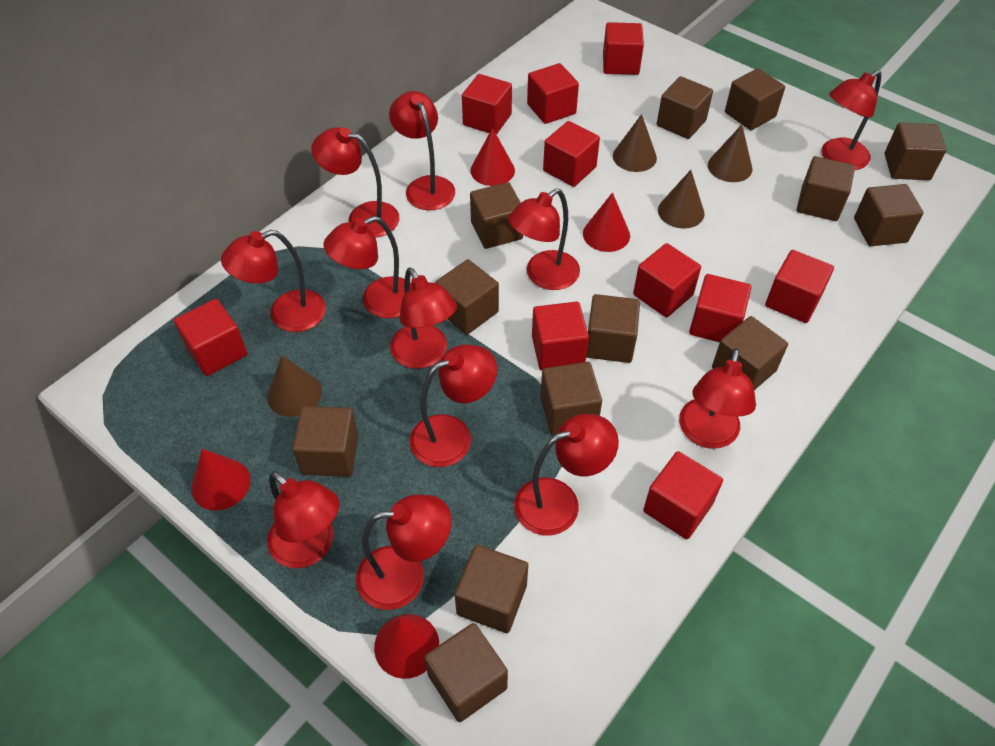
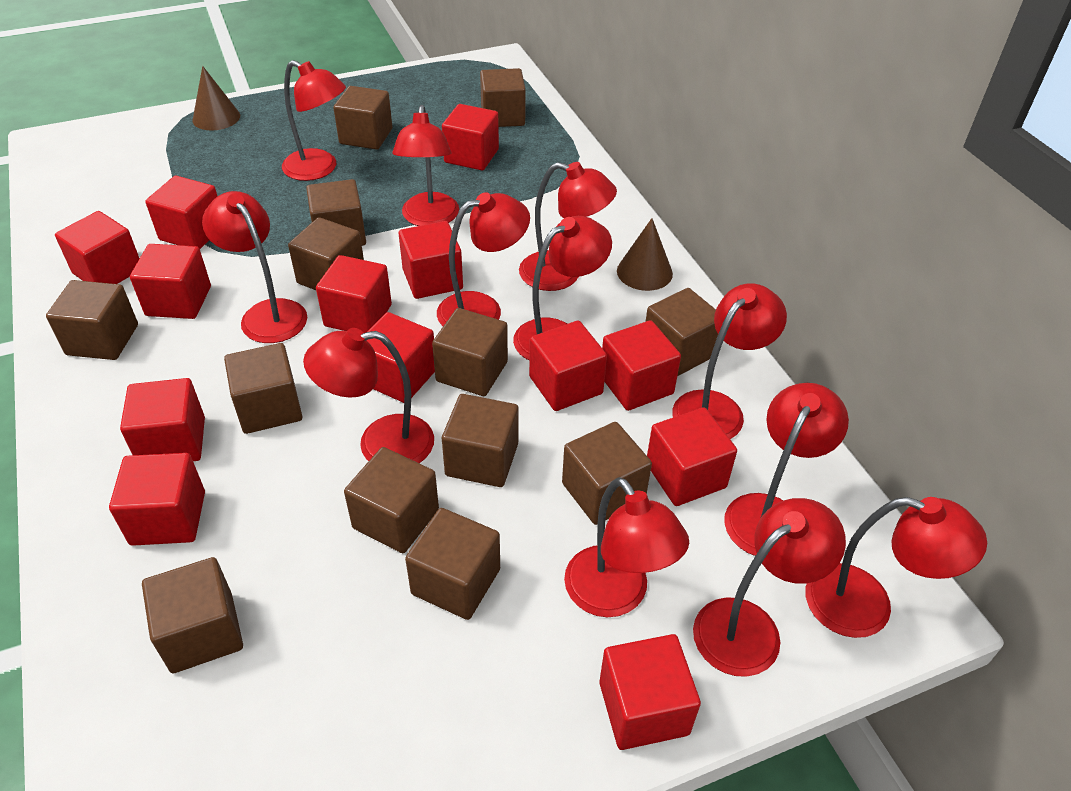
brown cone: 4 -> 2
red cone: 4 -> 0
red cube: 10 -> 13

